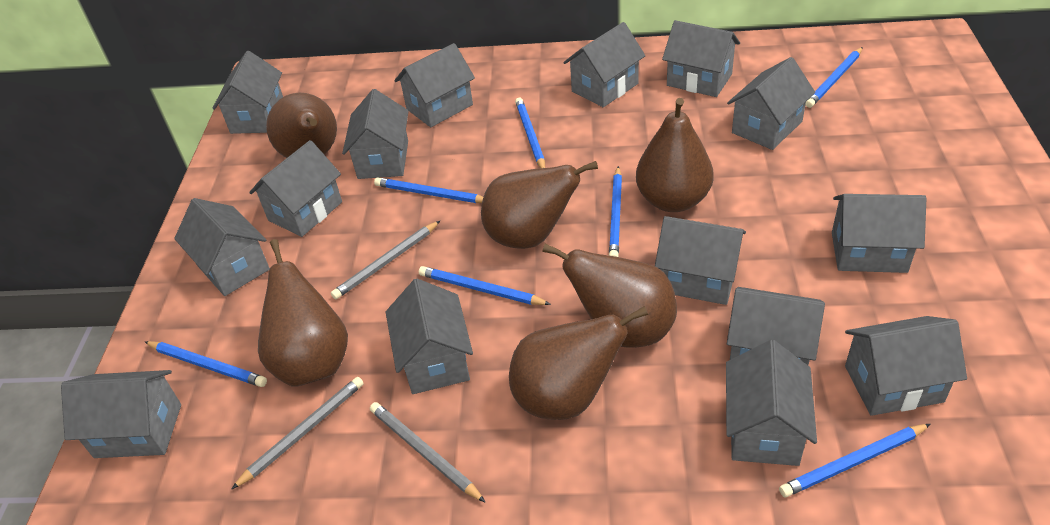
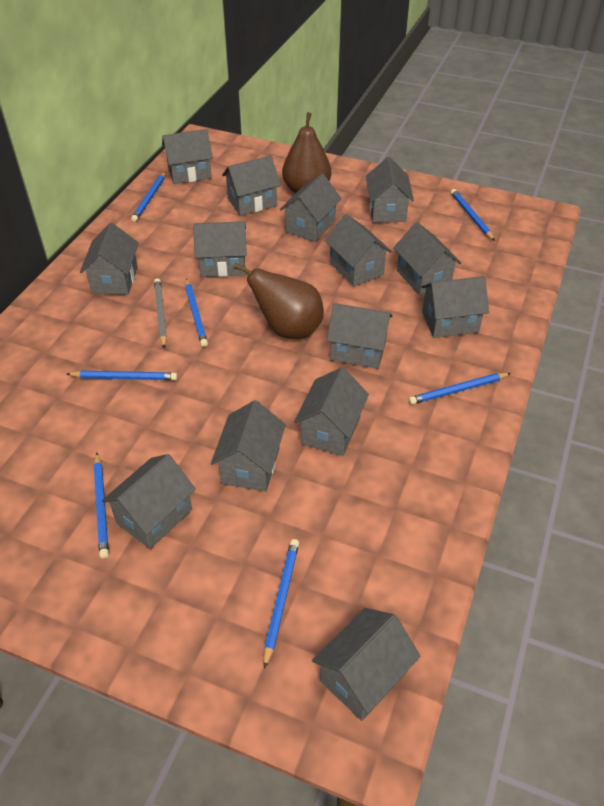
brown pear: 6 -> 2
grey house: 15 -> 14
grey pencil: 3 -> 1

